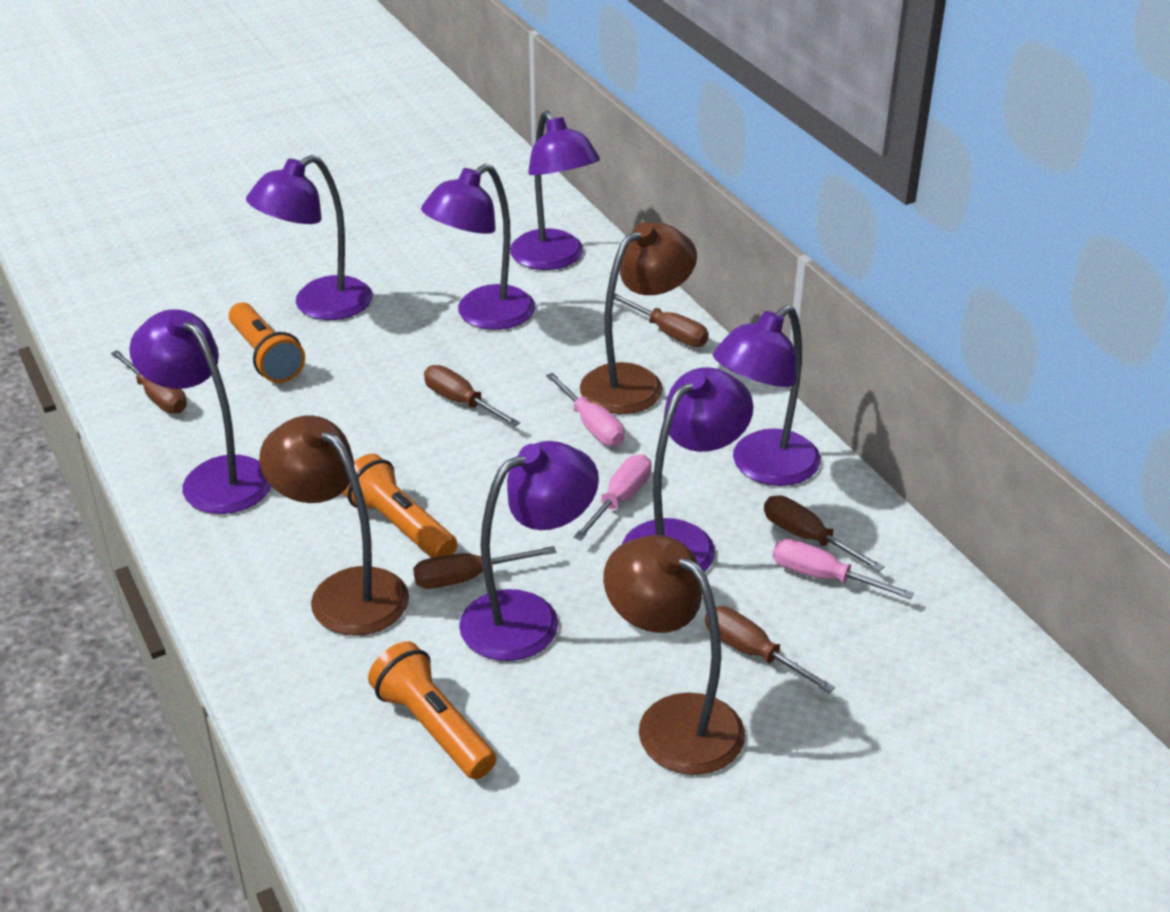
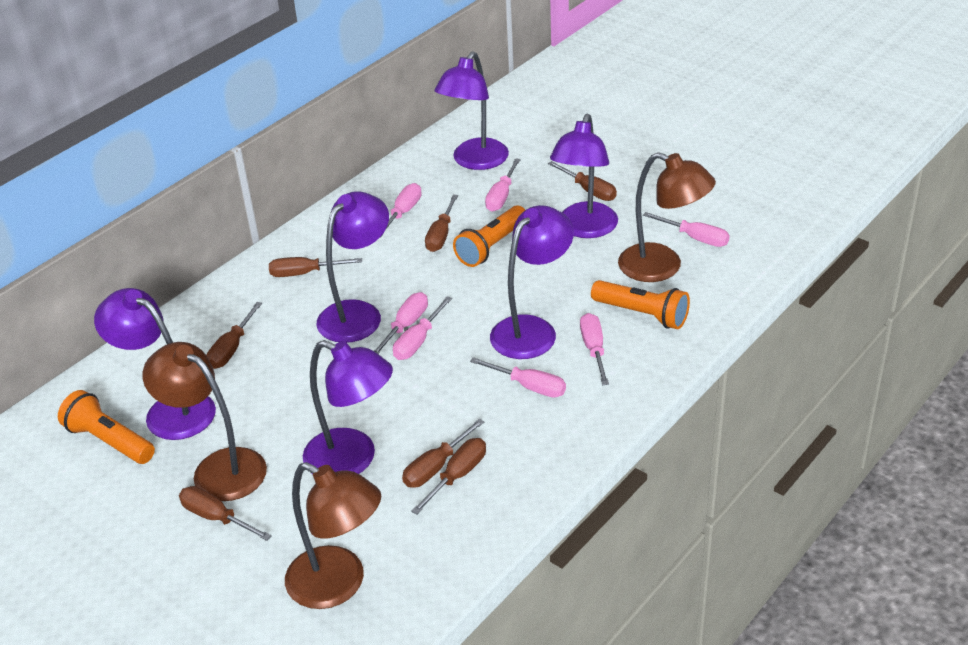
brown screwdriver: 6 -> 7
pink screwdriver: 3 -> 7
purple lamp: 7 -> 6

